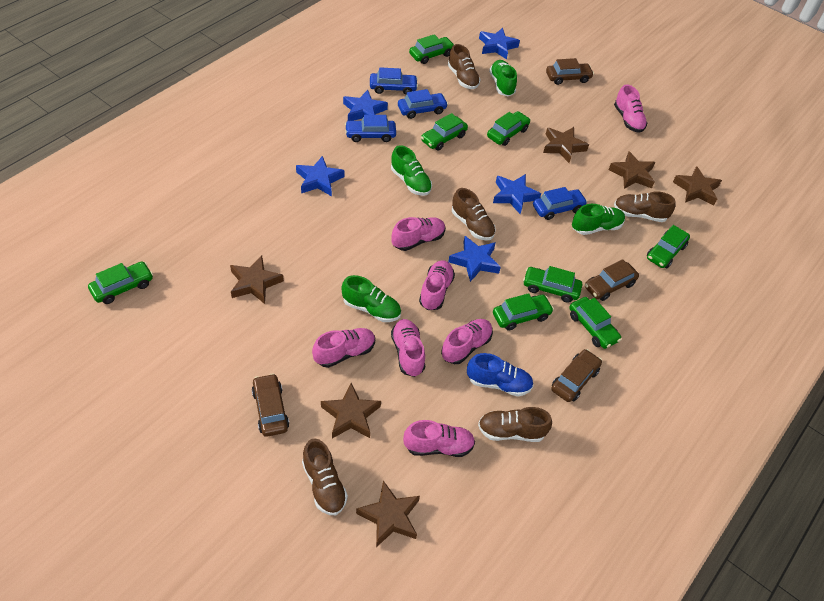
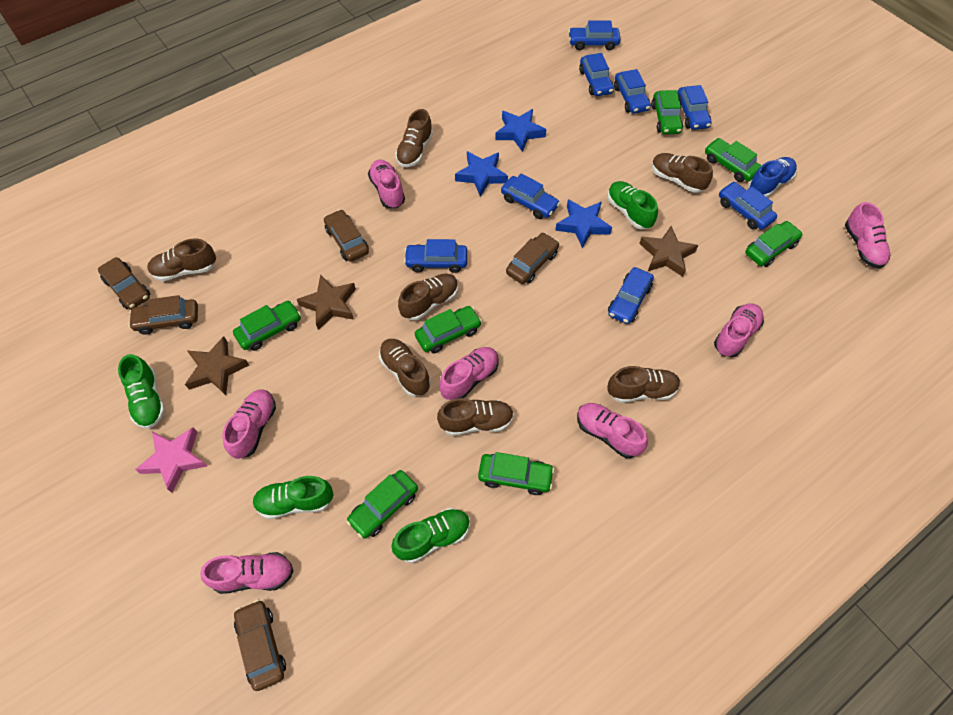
blue car: 4 -> 8
blue star: 5 -> 3
brown car: 4 -> 5
brown shoe: 5 -> 7
brown star: 6 -> 3
green car: 8 -> 7
pink star: 0 -> 1

